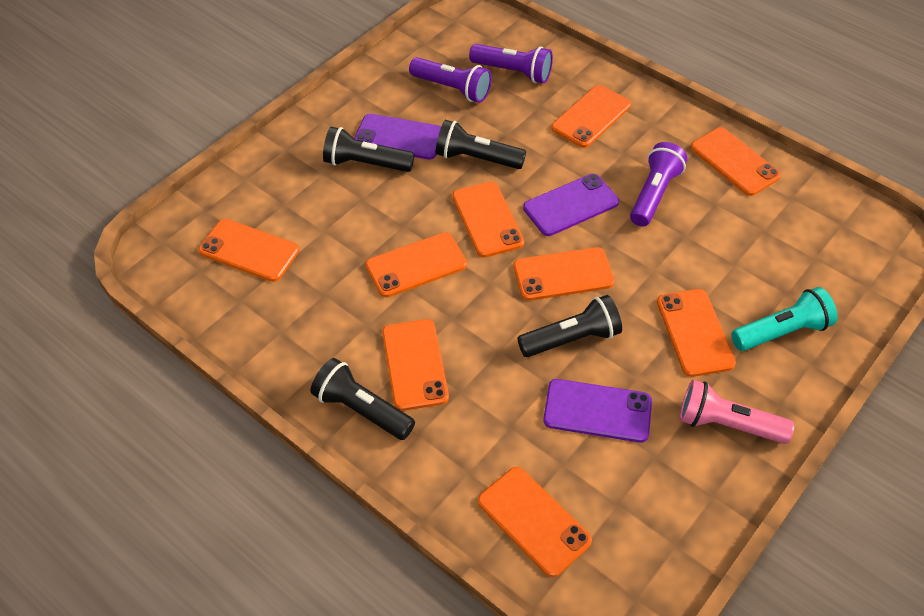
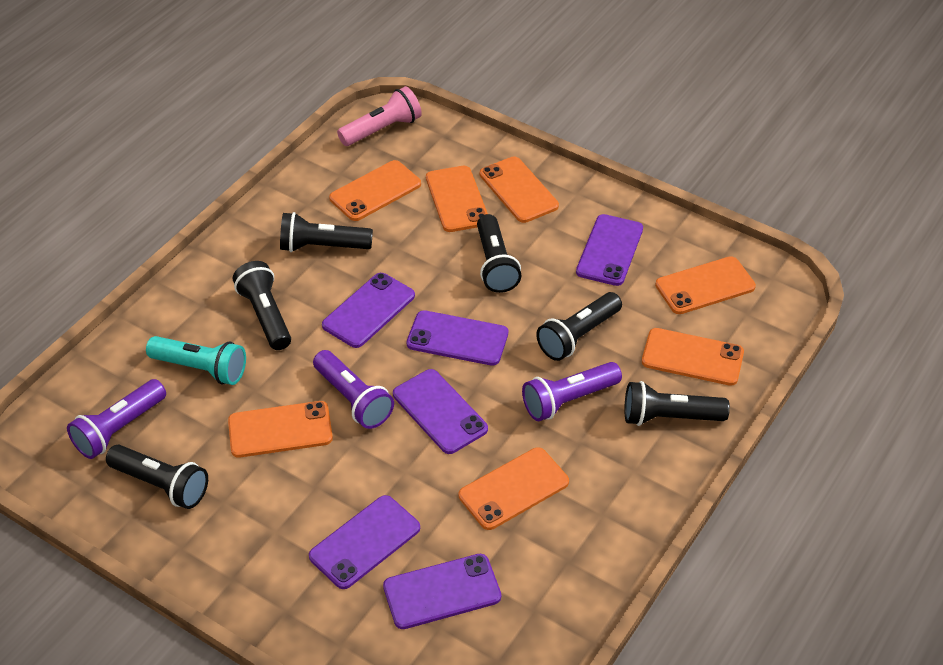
black flashlight: 4 -> 6
orange phone: 9 -> 7
purple phone: 3 -> 6

